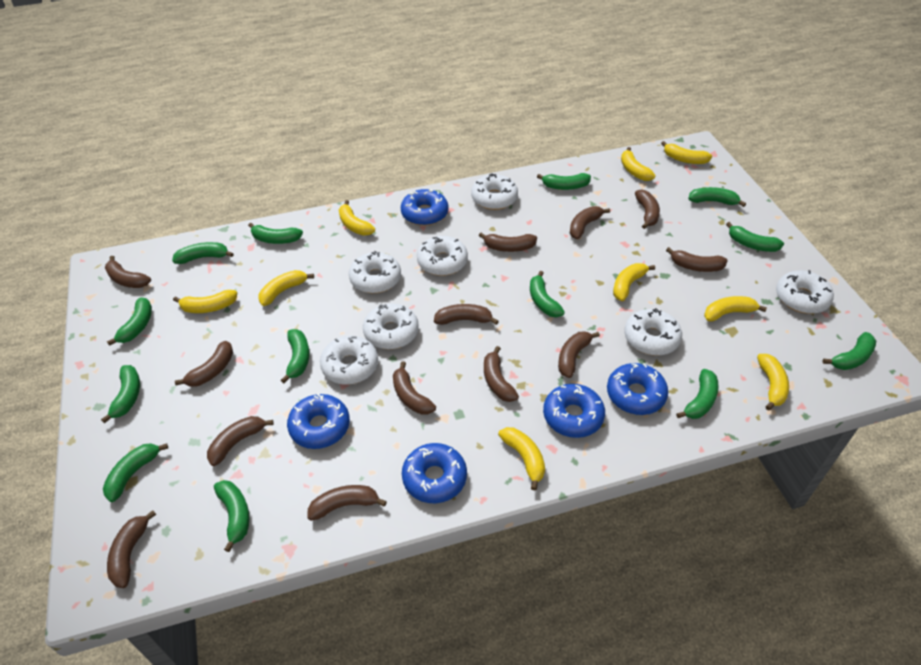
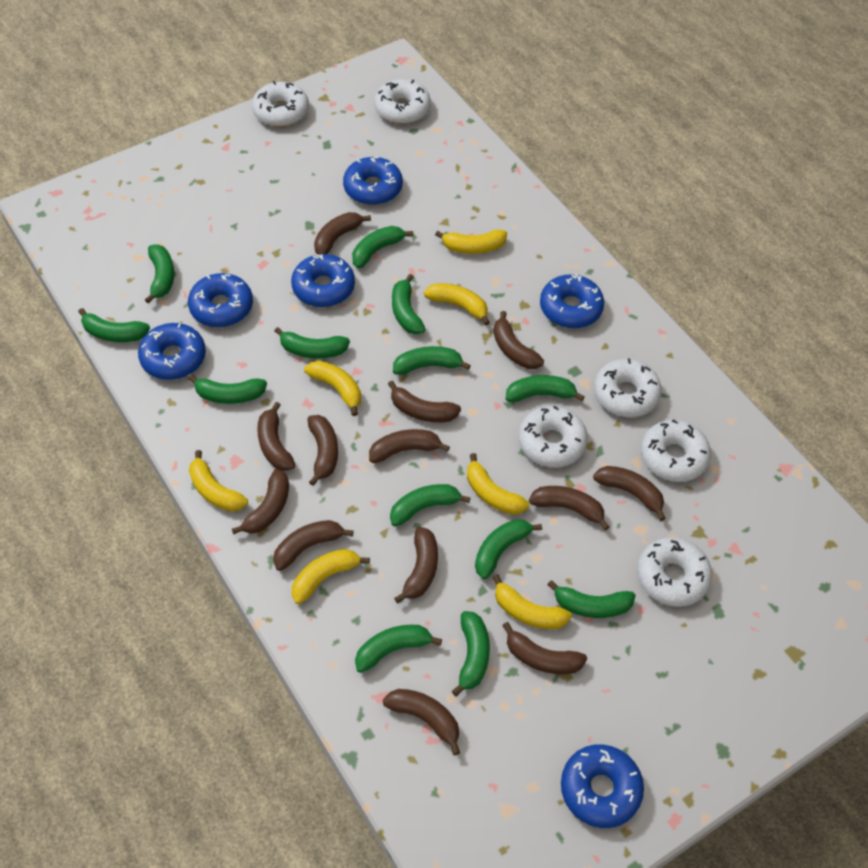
blue donut: 5 -> 6
white donut: 7 -> 6
yellow banana: 9 -> 7

